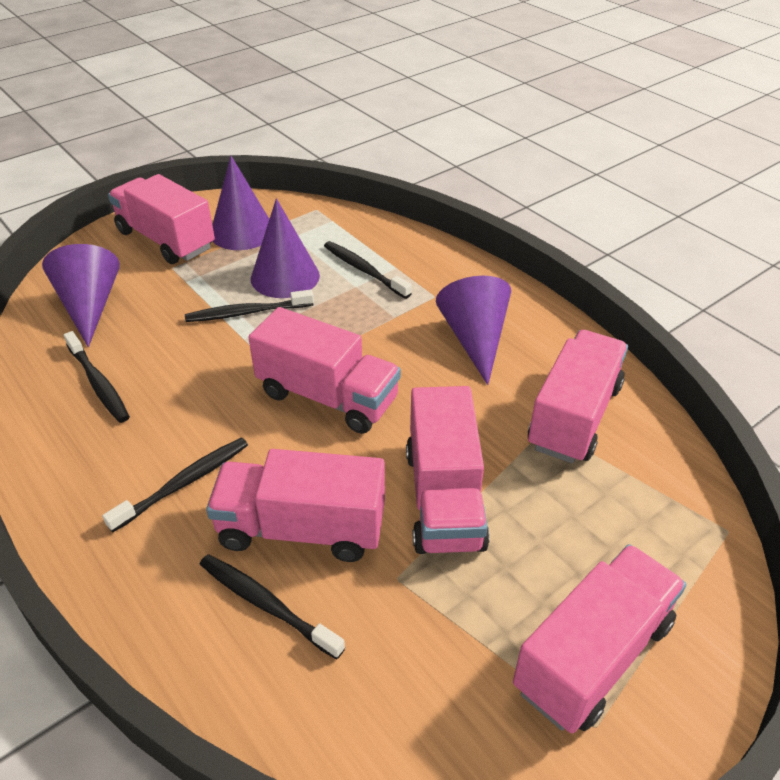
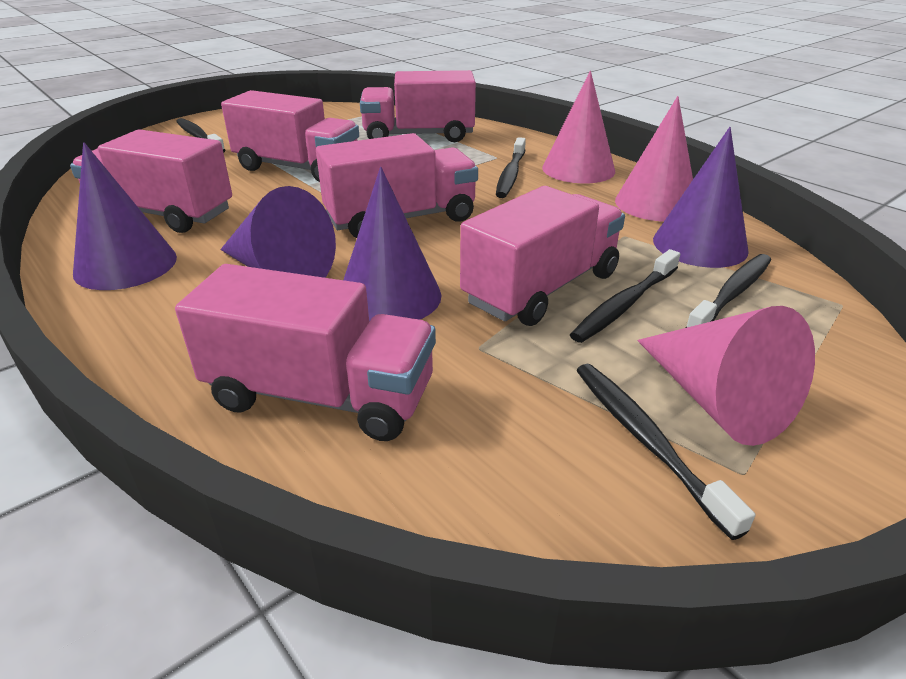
pink cone: 0 -> 3

